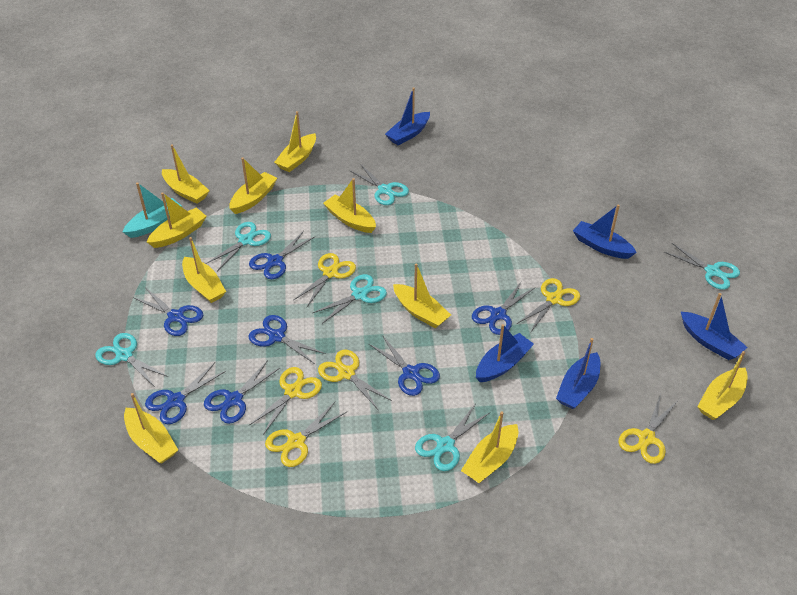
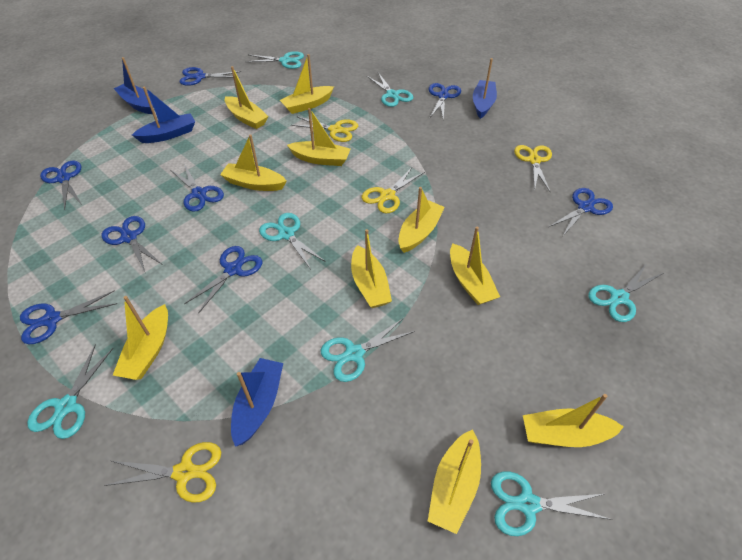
blue boat: 5 -> 4
blue scissors: 7 -> 8
turquoise boat: 1 -> 0
turquoise scissors: 6 -> 7
yellow scissors: 6 -> 4

